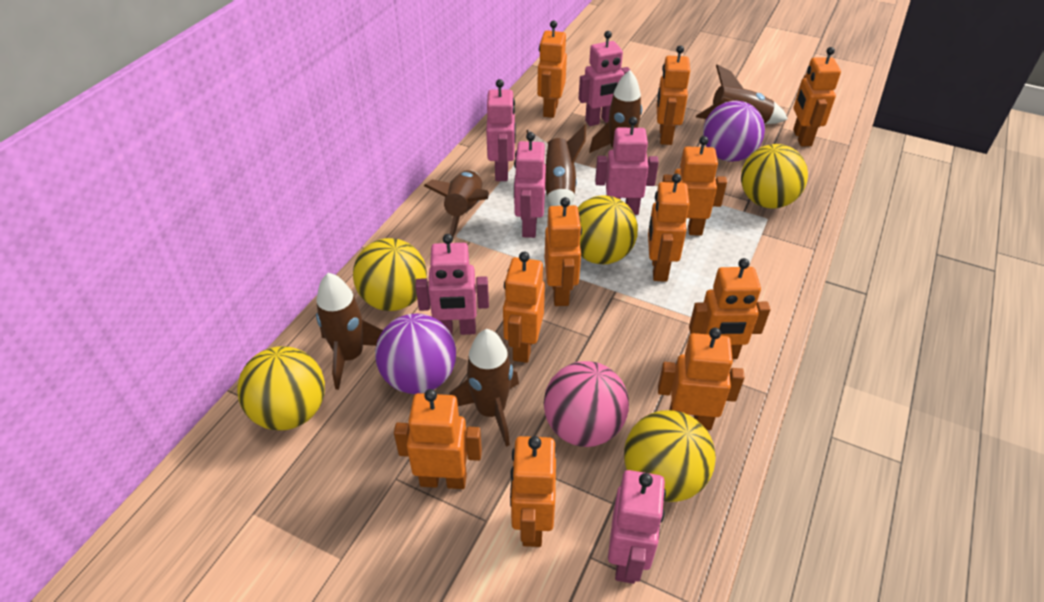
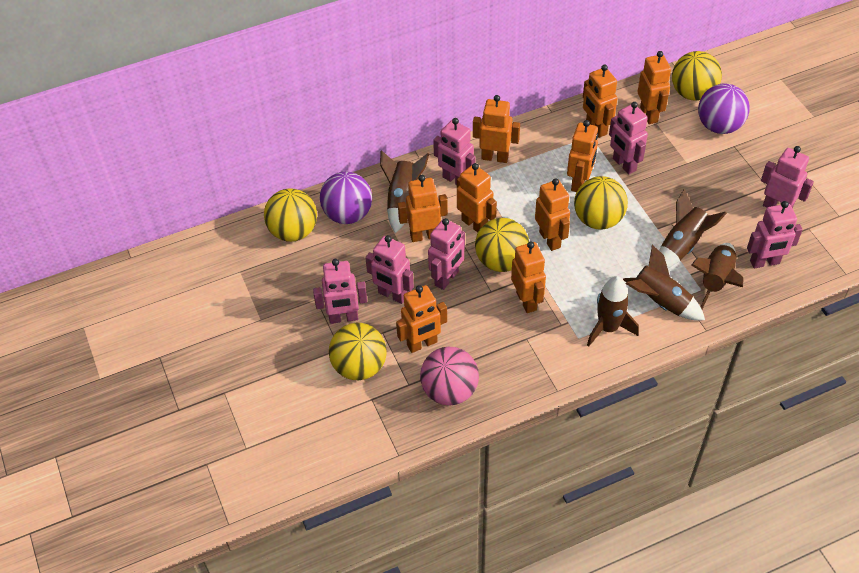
brown rocket: 6 -> 5
orange robot: 11 -> 9
pink robot: 6 -> 7

